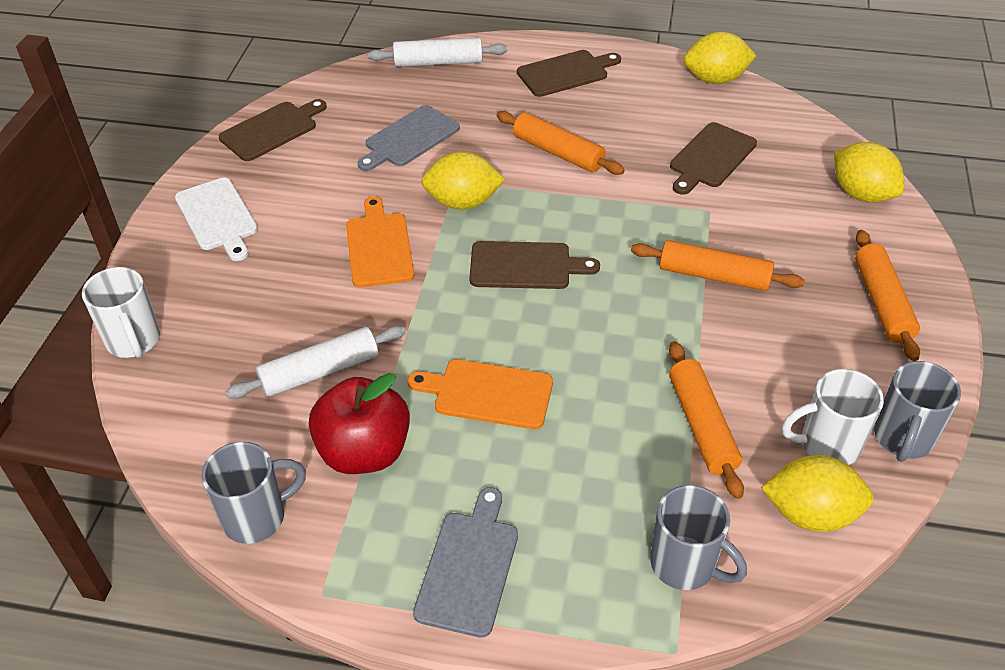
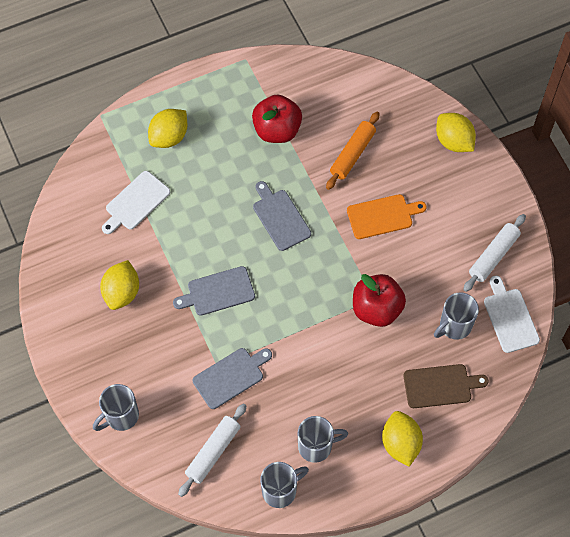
brown cutting board: 4 -> 1
grey cutting board: 2 -> 3
grey mug: 3 -> 4
orange cutting board: 2 -> 1
orange rolling pin: 4 -> 1
red apple: 1 -> 2
white cutting board: 1 -> 2
white mug: 2 -> 0

